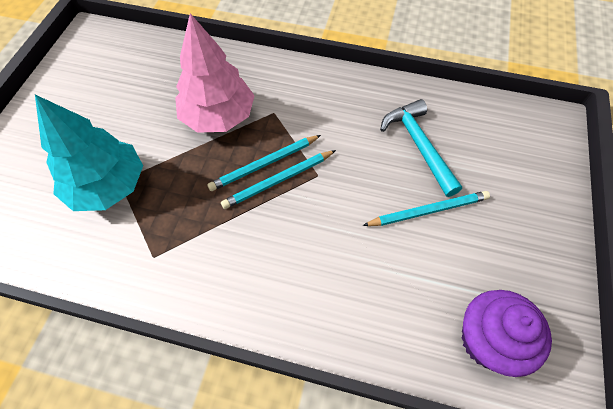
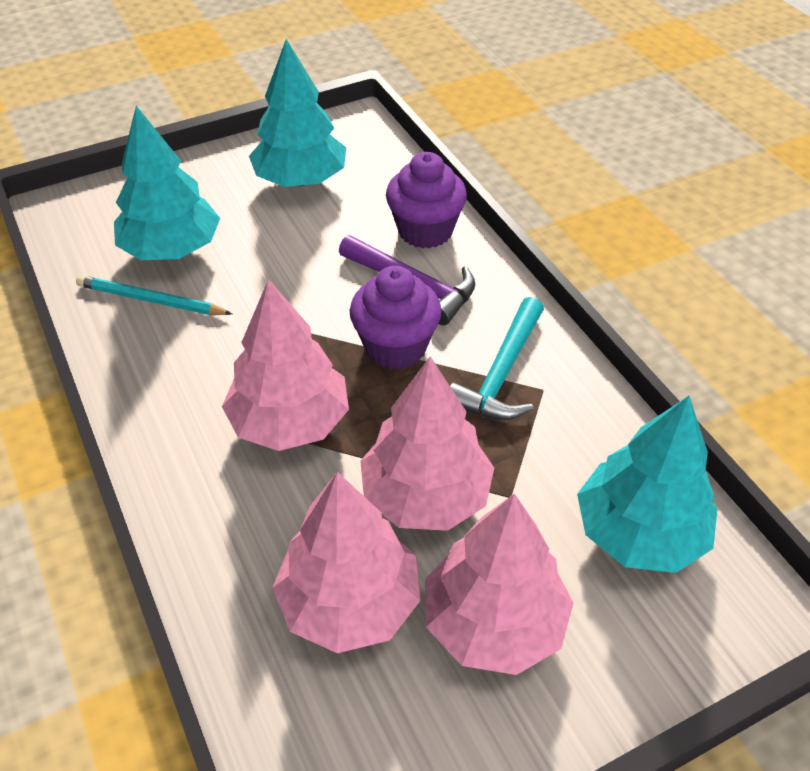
pink tree: 1 -> 4
purple cupcake: 1 -> 2
purple hammer: 0 -> 1
turquoise pencil: 3 -> 1
turquoise tree: 1 -> 3

